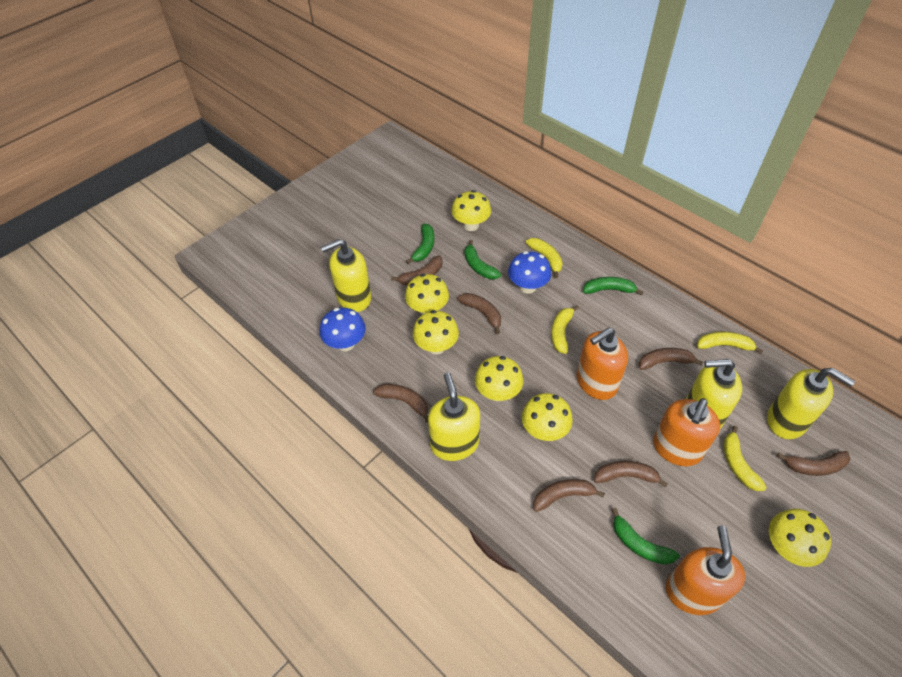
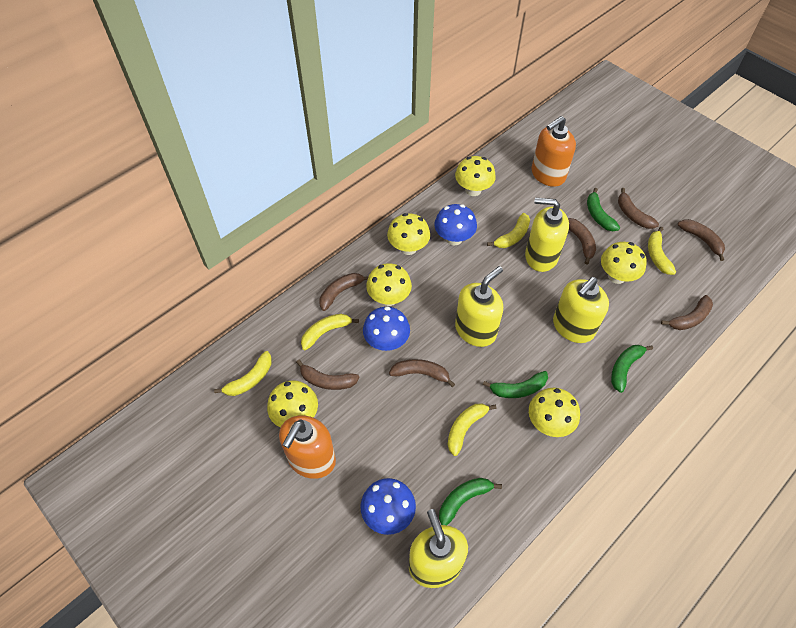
blue mushroom: 2 -> 3
orange soap dispenser: 3 -> 2
yellow banana: 4 -> 5

